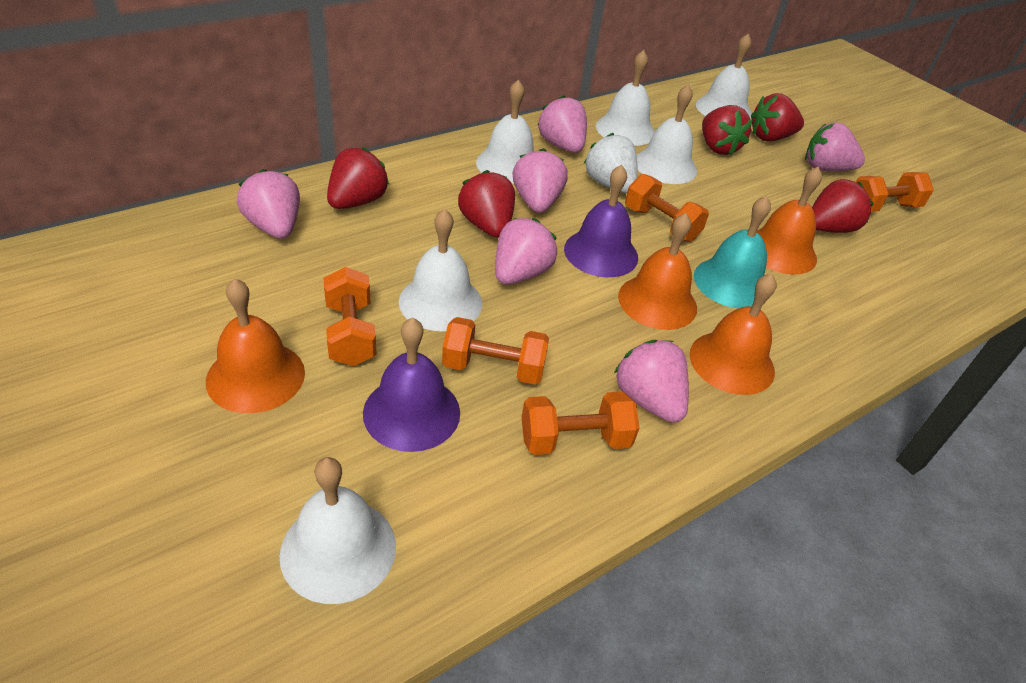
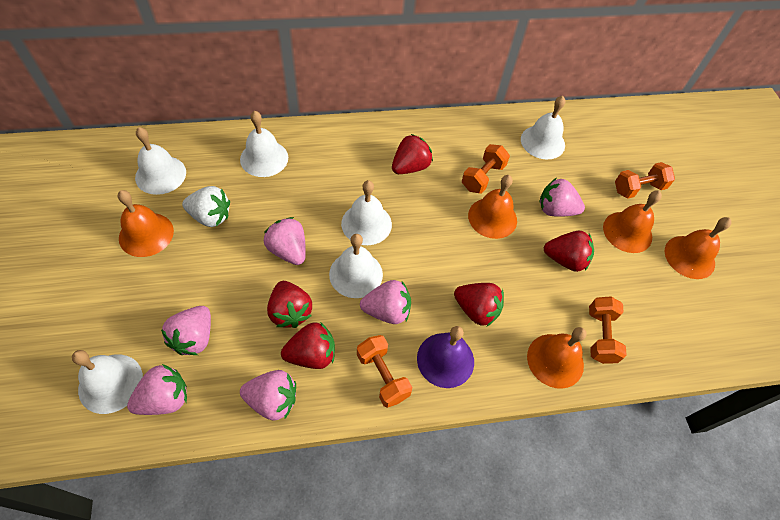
orange bell: 4 -> 5
orange dumbbell: 5 -> 4
purple bell: 2 -> 1
turquoise bell: 1 -> 0

